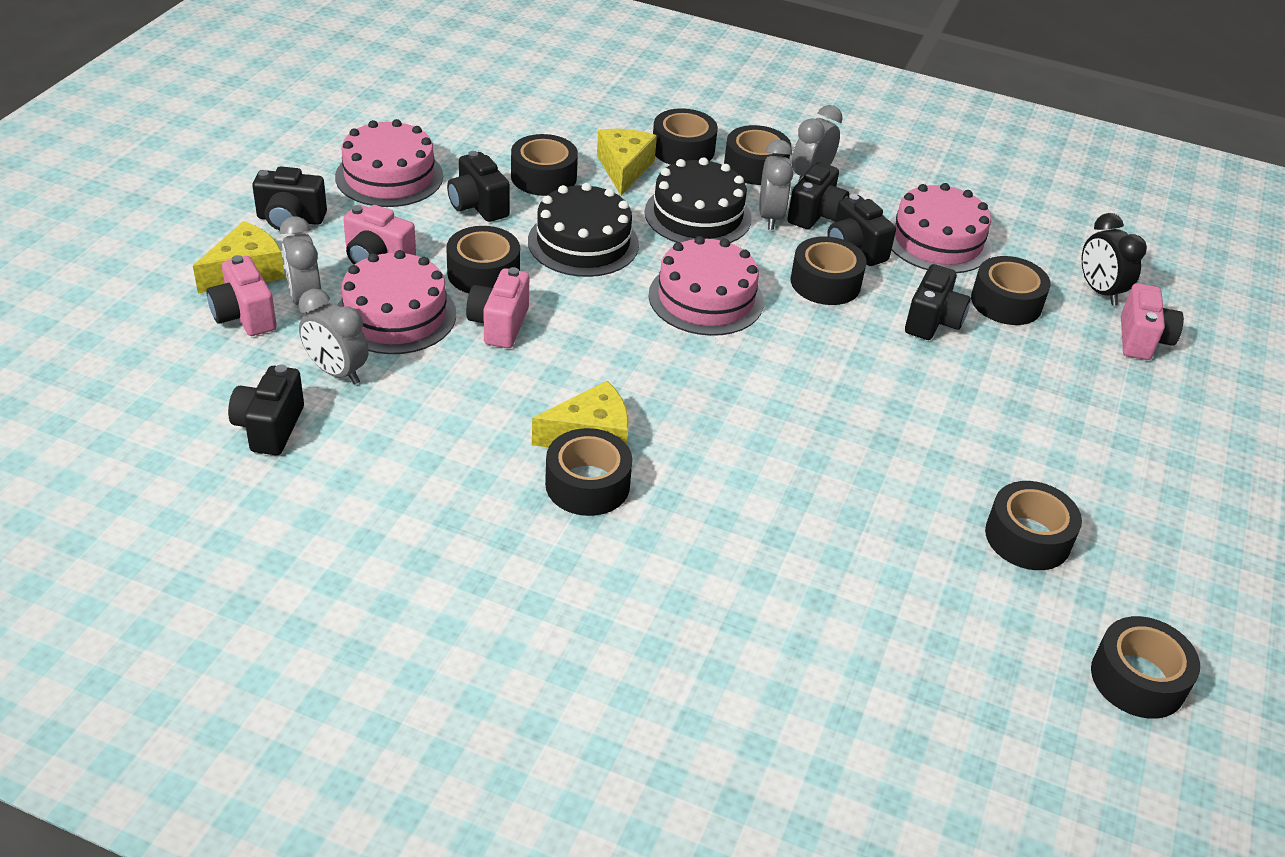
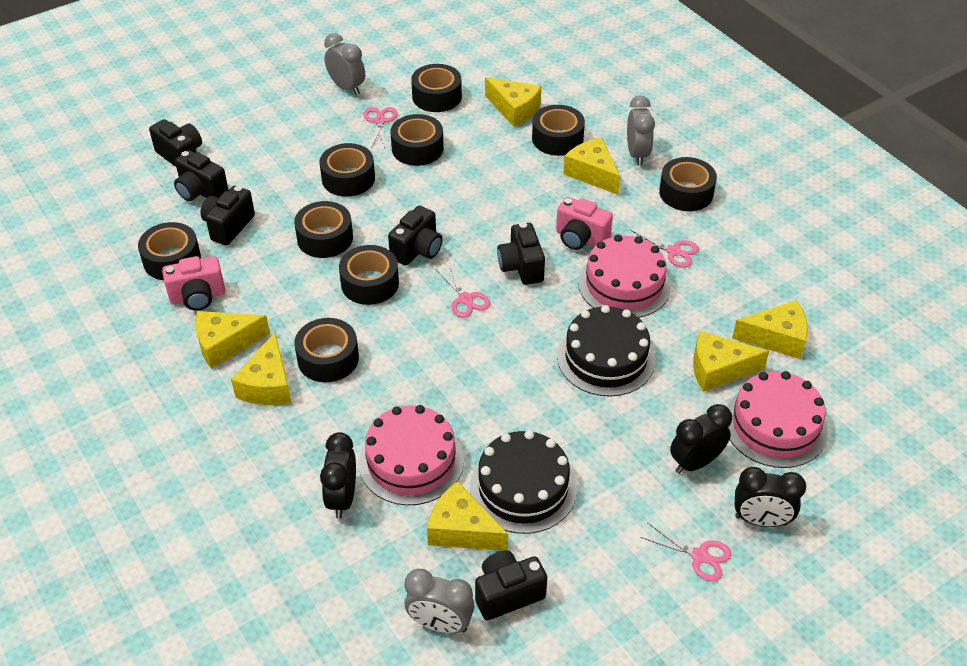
black clock: 1 -> 3
grey clock: 4 -> 3
pink cake: 4 -> 3
pink camera: 4 -> 2
pink scissors: 0 -> 4
yellow cheese: 3 -> 7

